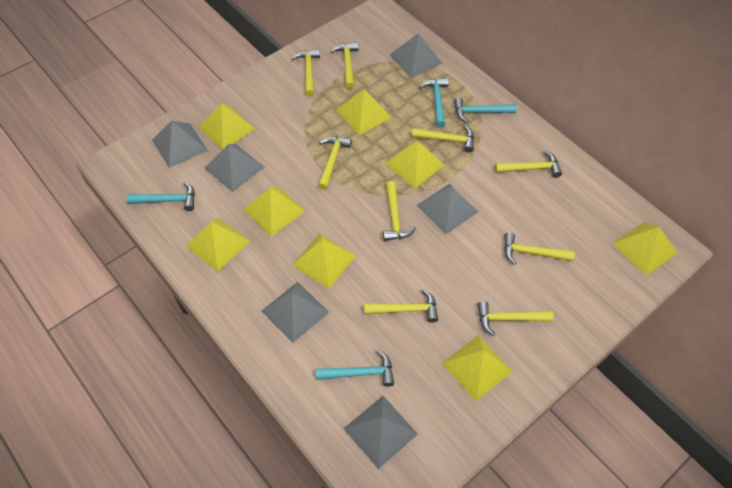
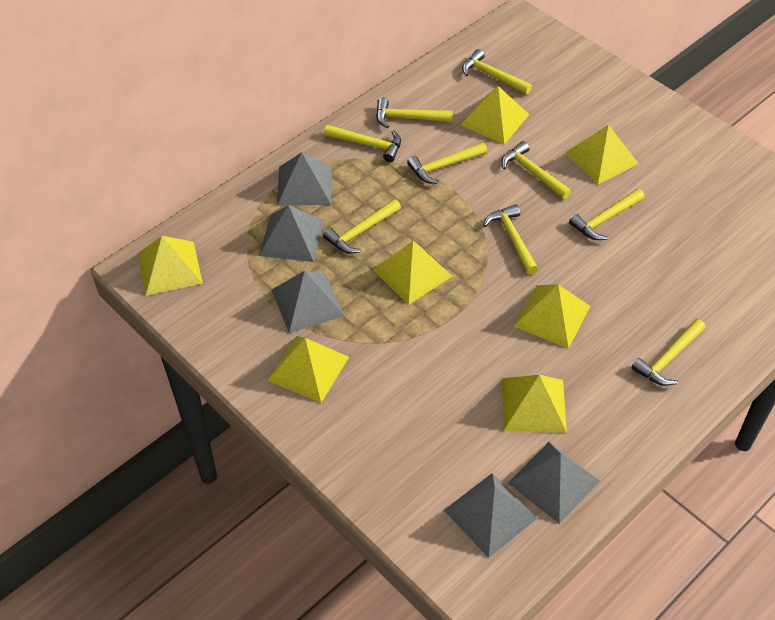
grey pyramid: 6 -> 5
turquoise hammer: 4 -> 0
yellow pyramid: 8 -> 7

